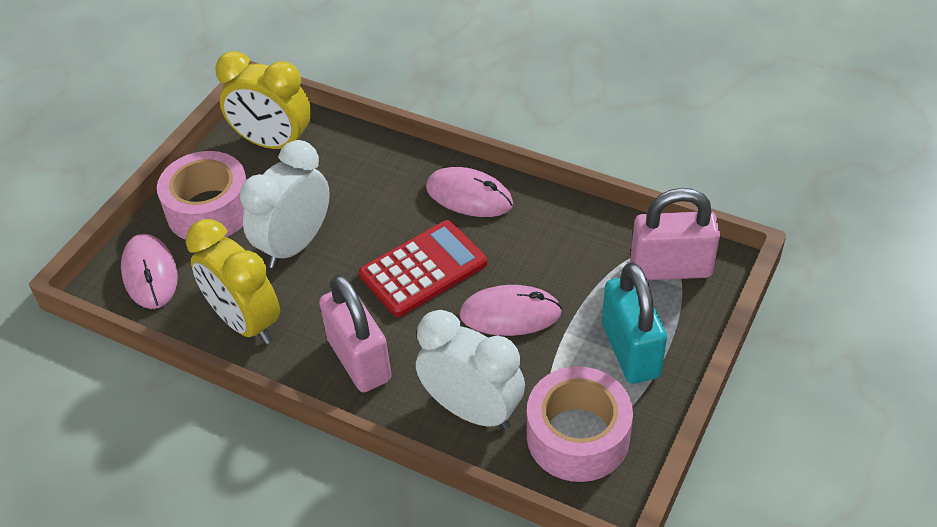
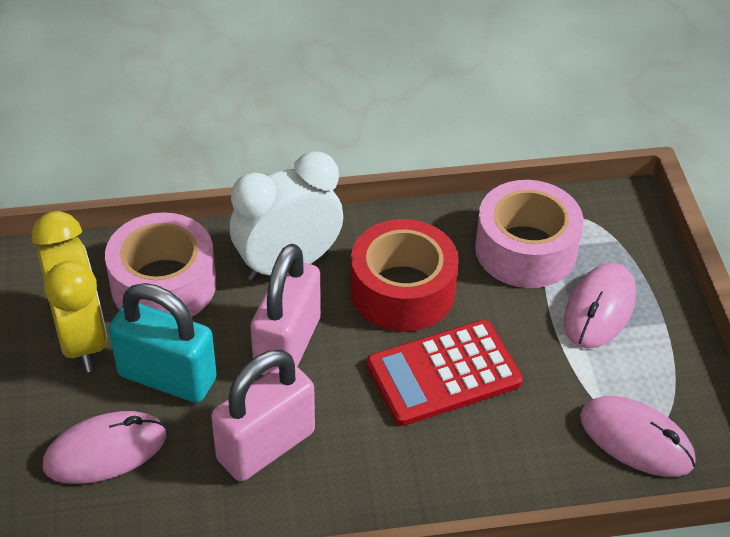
red tape: 0 -> 1
white clock: 2 -> 1
yellow clock: 2 -> 1

